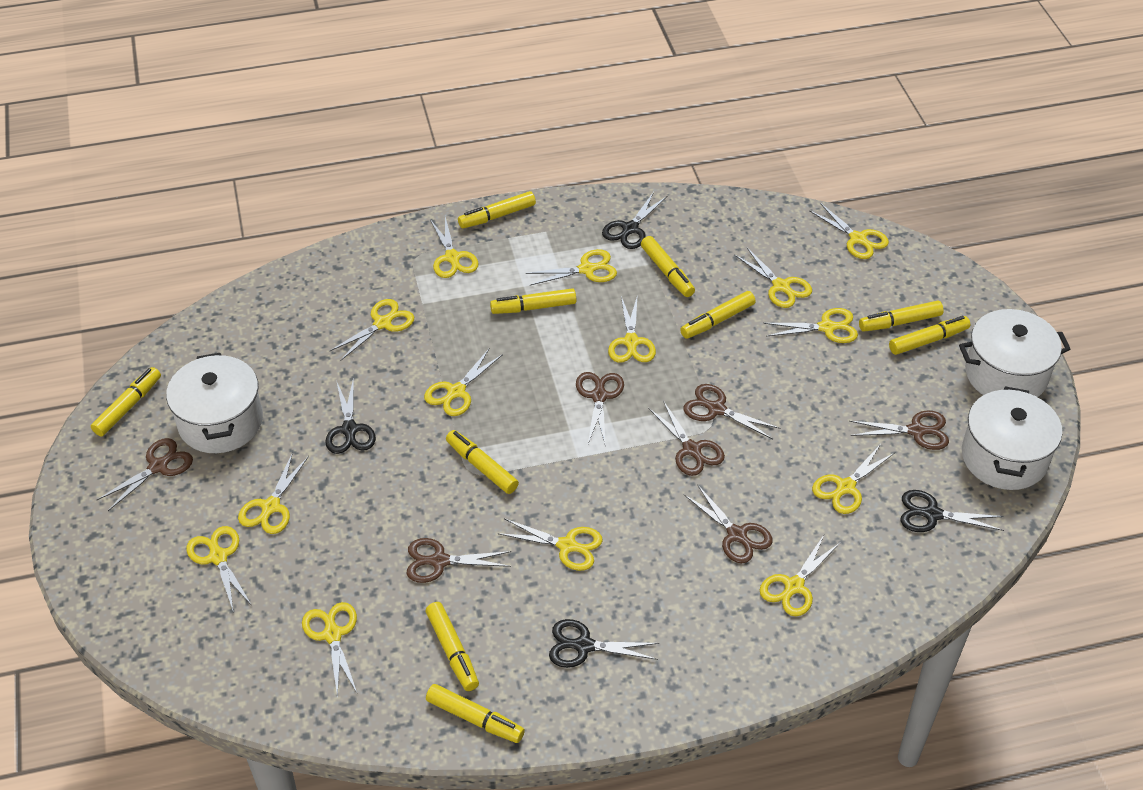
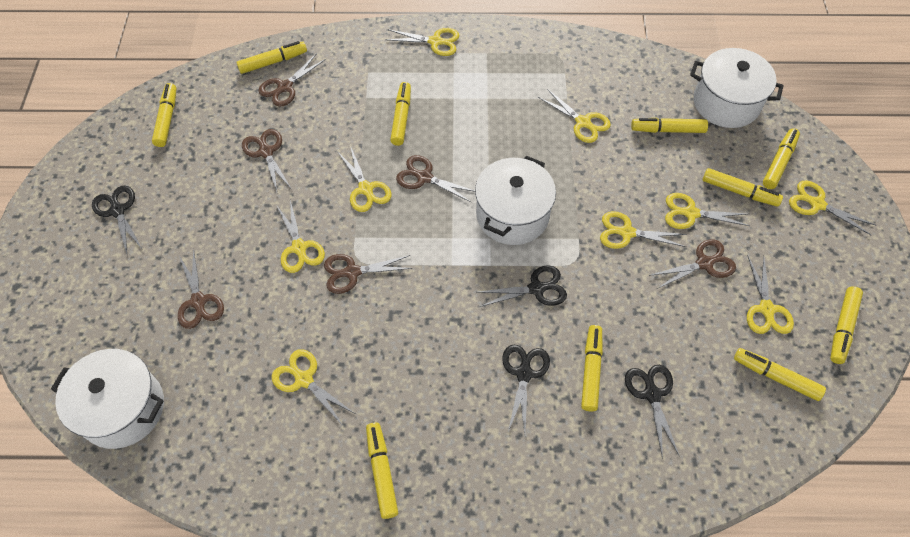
brown scissors: 7 -> 6
yellow scissors: 14 -> 9

